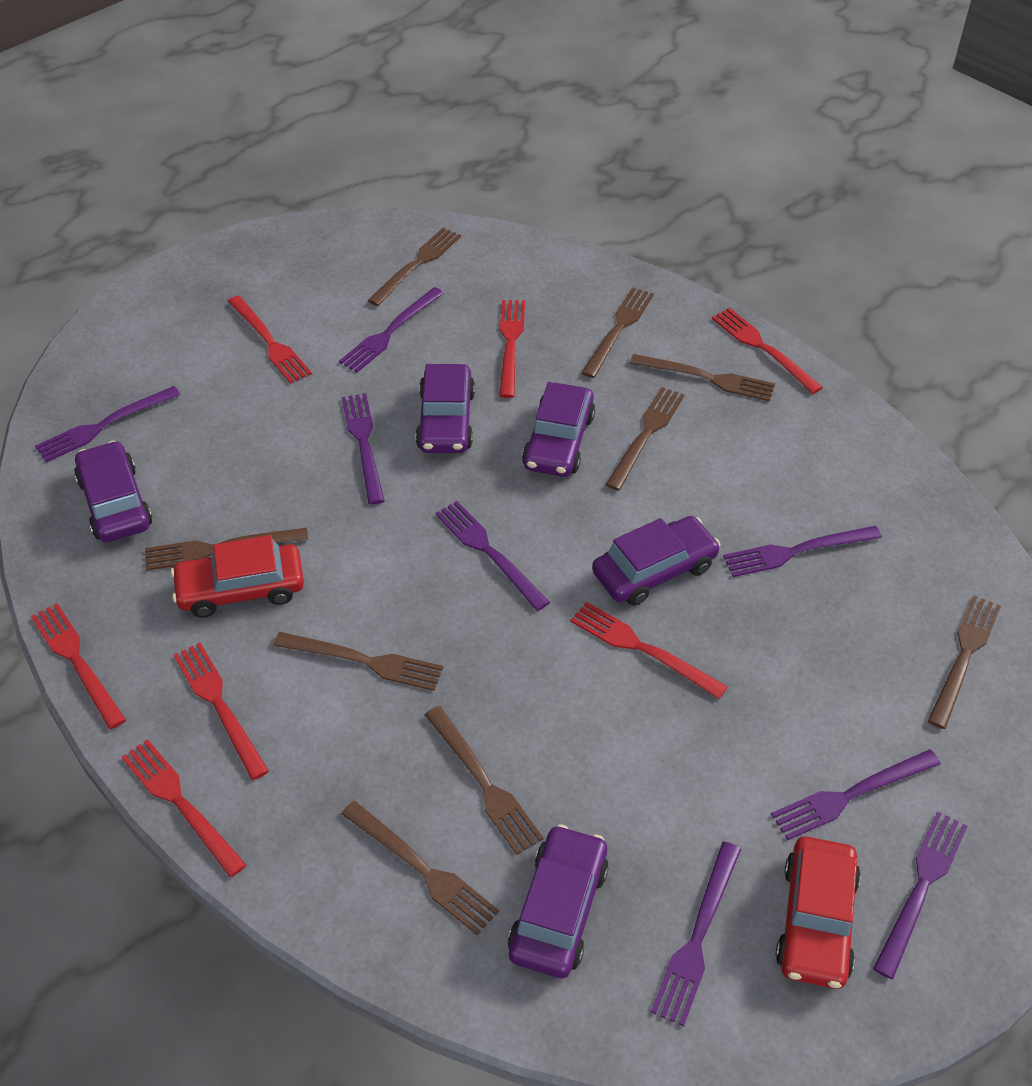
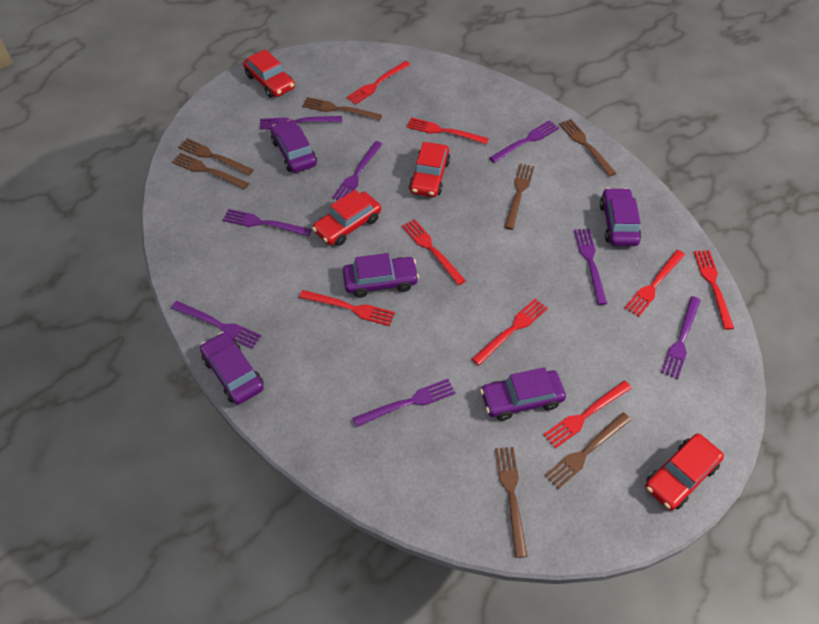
brown fork: 9 -> 7
red car: 2 -> 4
red fork: 7 -> 8

